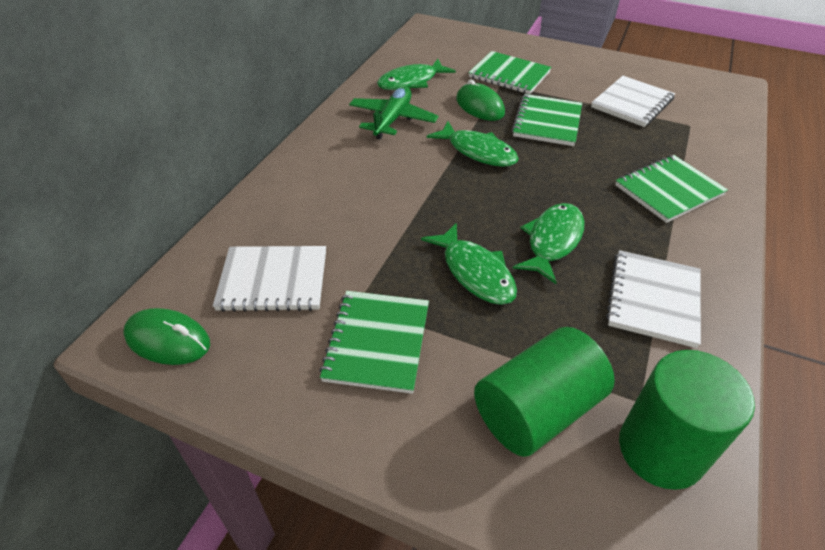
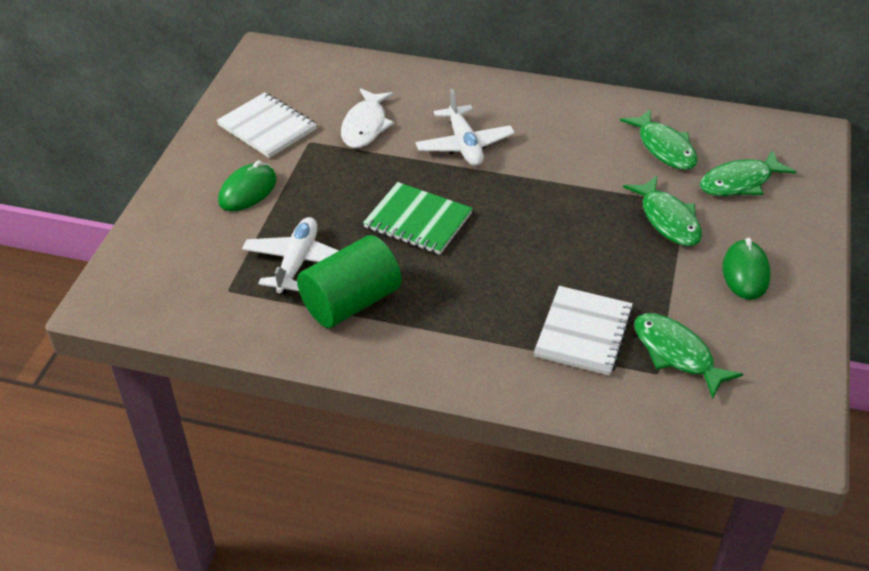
green cylinder: 2 -> 1
green notebook: 4 -> 1
green plane: 1 -> 0
white fish: 0 -> 1
white notebook: 3 -> 2
white plane: 0 -> 2

